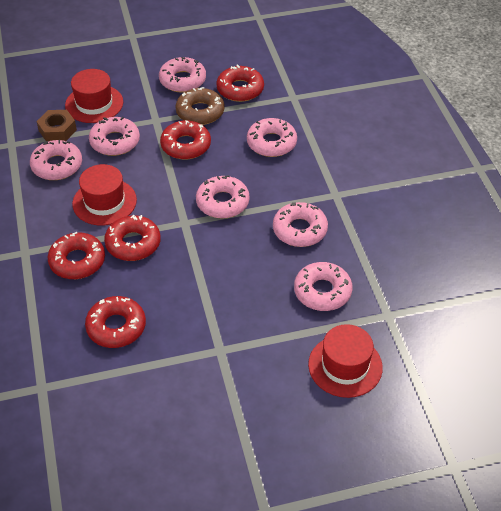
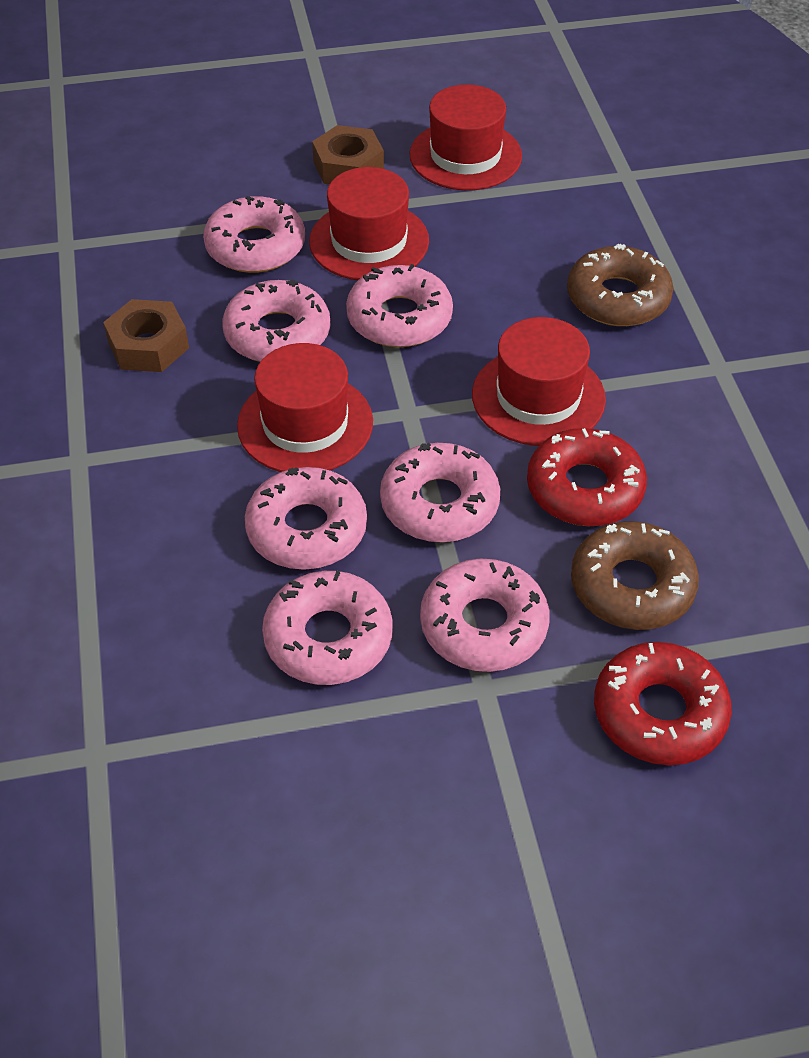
brown donut: 1 -> 2
brown nut: 1 -> 2
red donut: 5 -> 2
red hat: 3 -> 4

